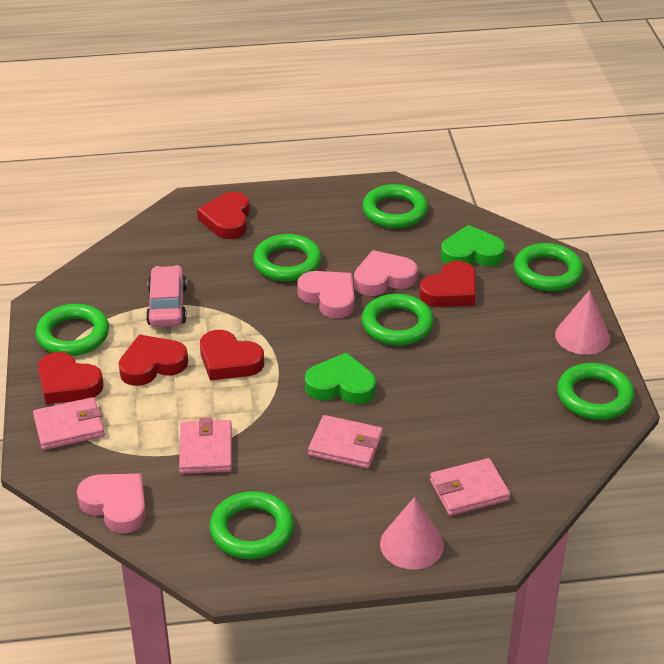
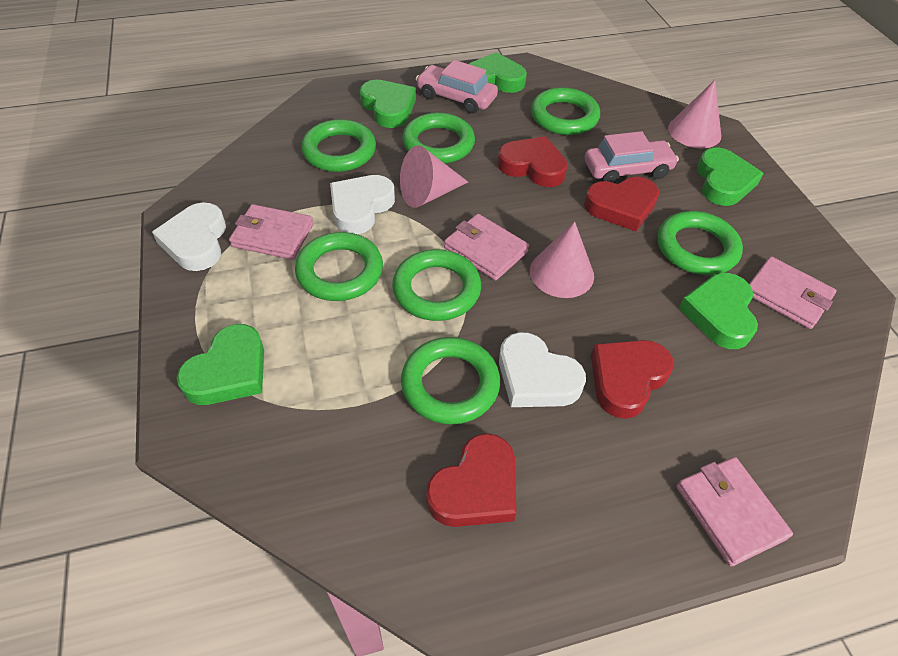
green heart: 2 -> 5
pink car: 1 -> 2
pink cone: 2 -> 3
pink heart: 3 -> 0
red heart: 5 -> 4
white heart: 0 -> 3

